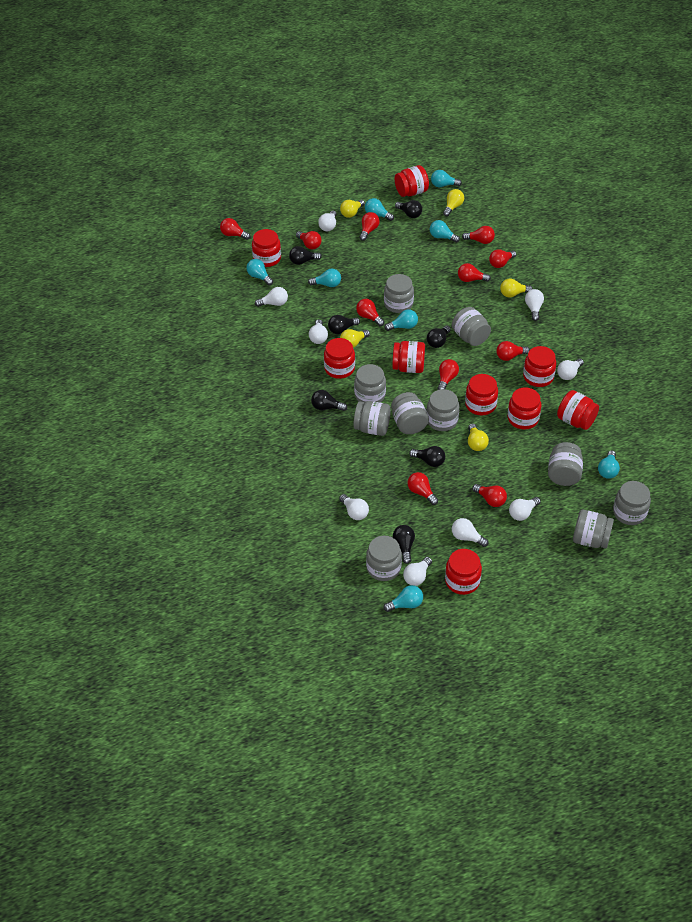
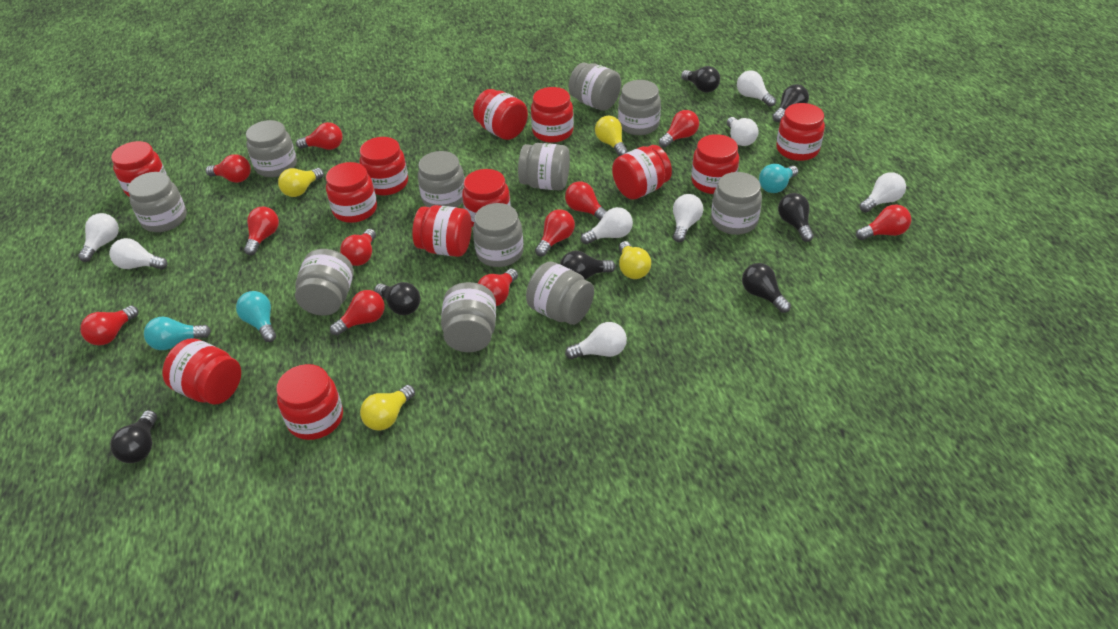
grey jar: 10 -> 11
red jar: 9 -> 12
turquoise light bulb: 8 -> 3
white light bulb: 9 -> 8
yellow light bulb: 5 -> 4

